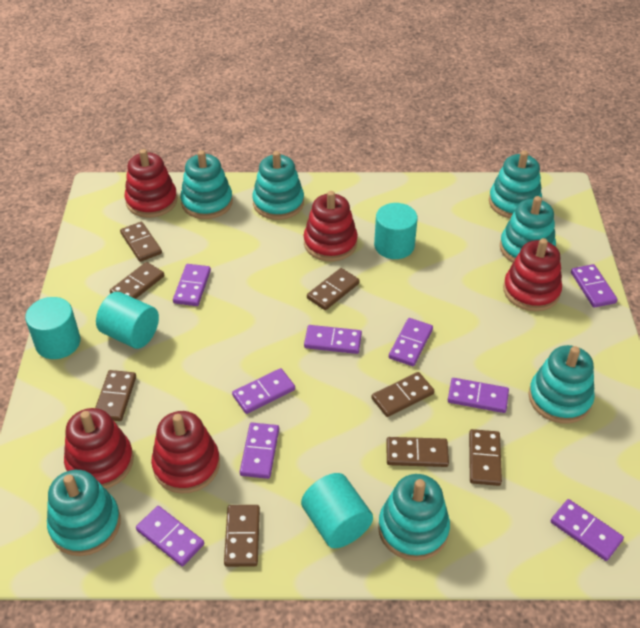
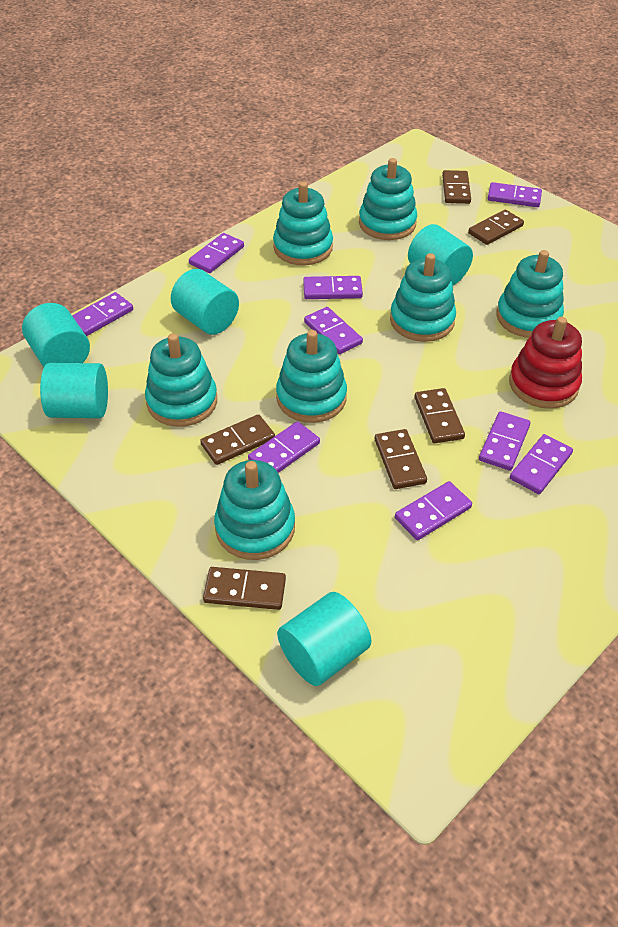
brown domino: 8 -> 6
red stacking toy: 5 -> 1
turquoise cylinder: 4 -> 5

